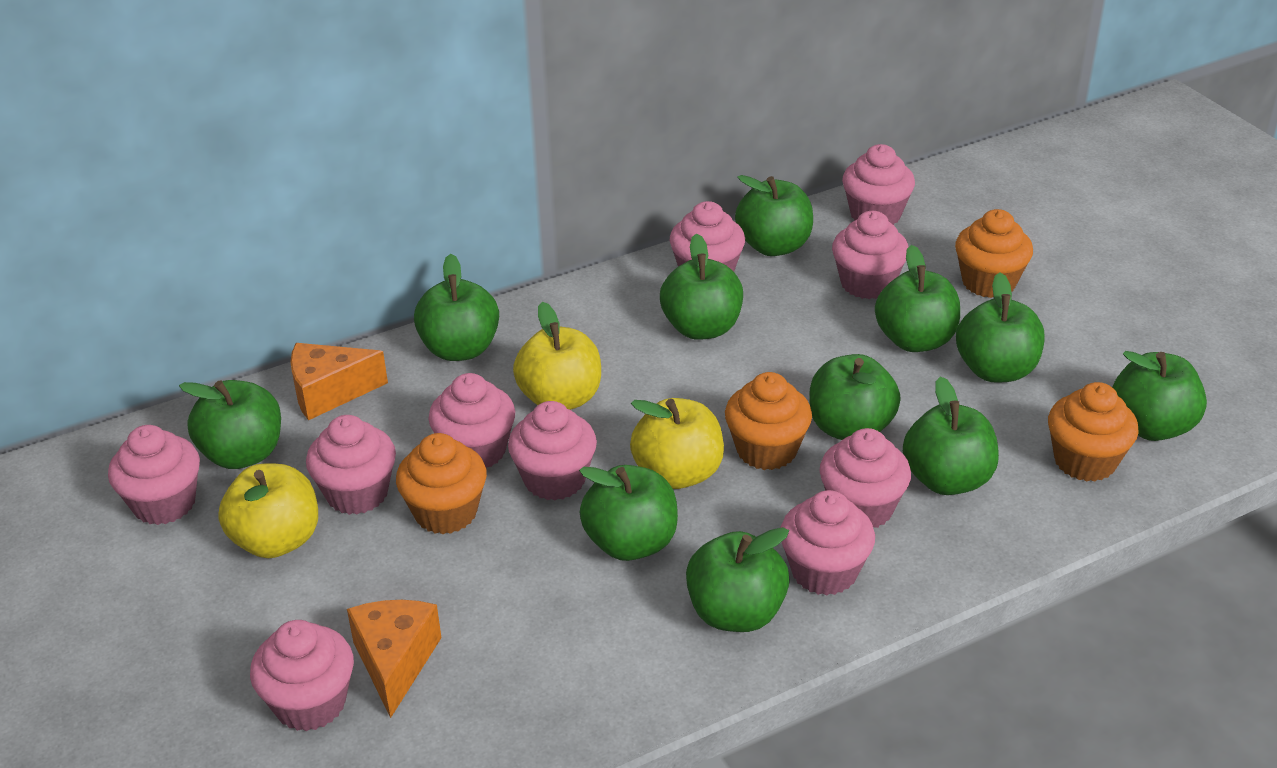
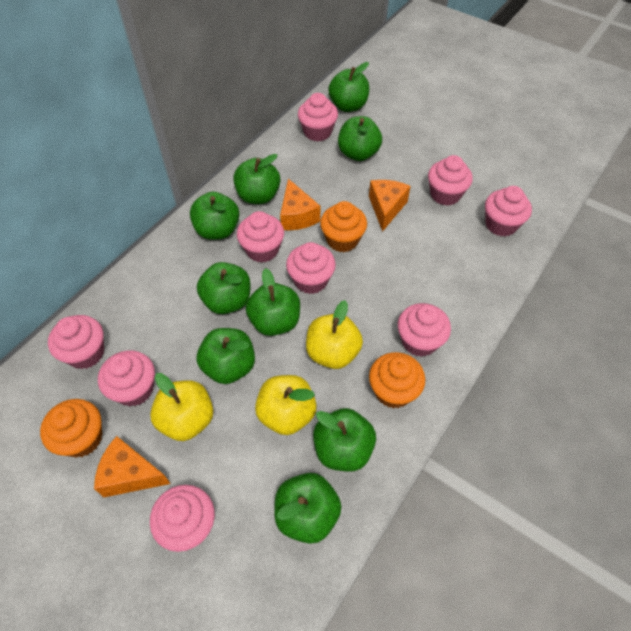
green apple: 11 -> 9
orange cheese: 2 -> 3
orange cupcake: 4 -> 3
pink cupcake: 10 -> 9

